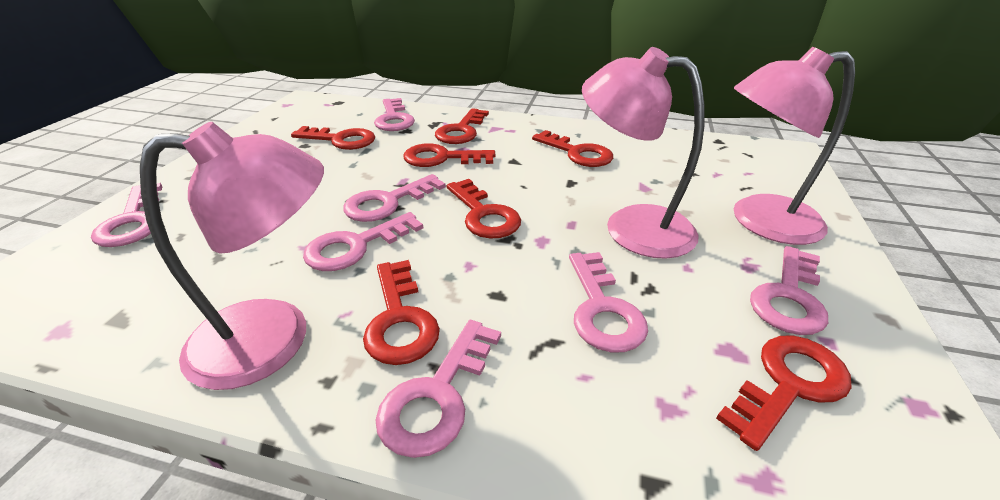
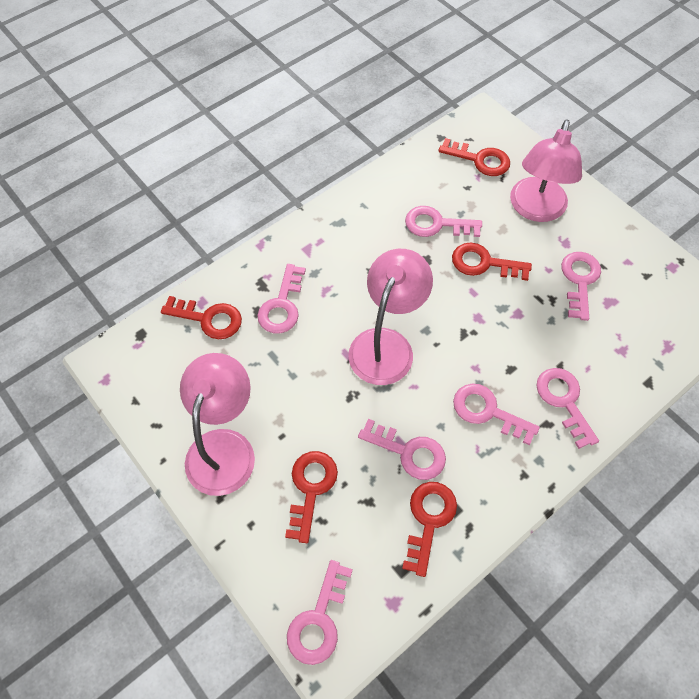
red key: 7 -> 5

